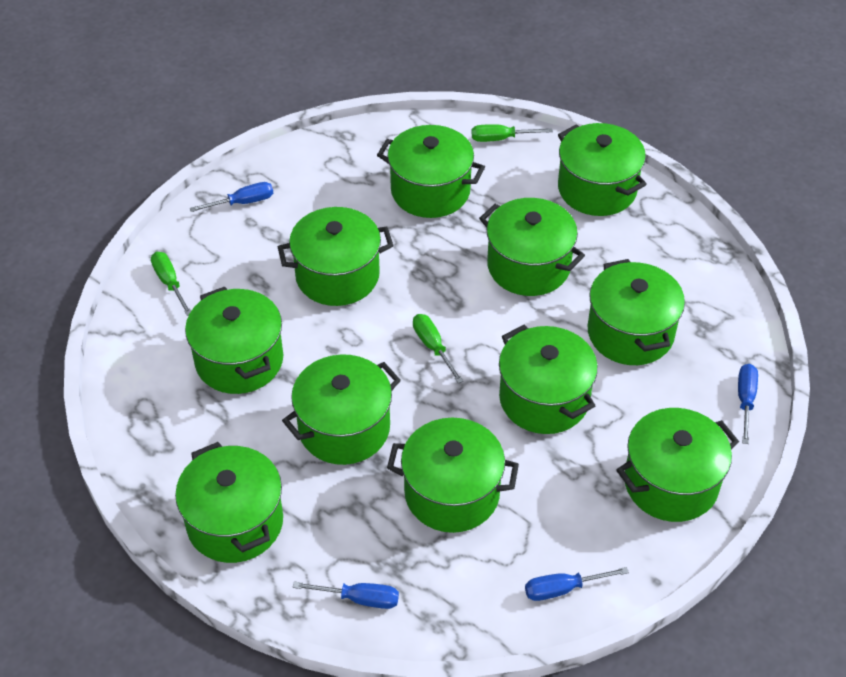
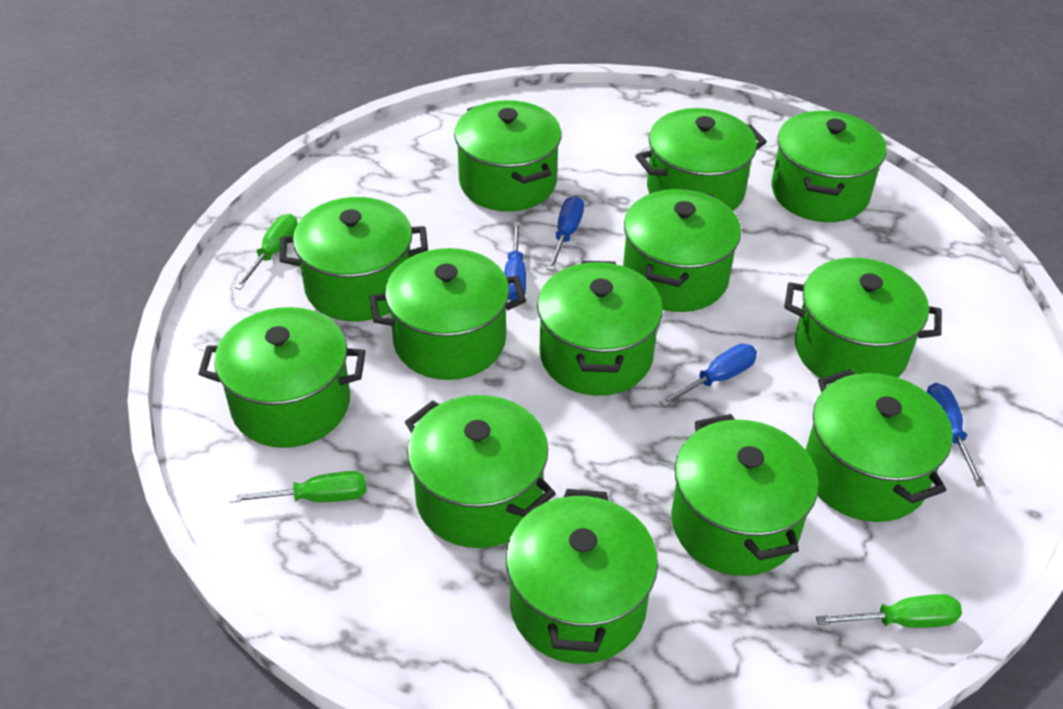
green pot: 11 -> 13

